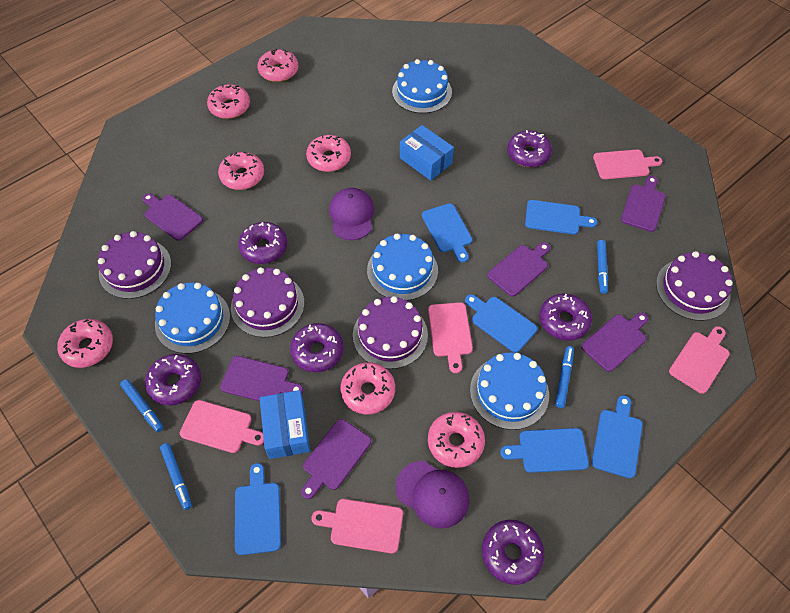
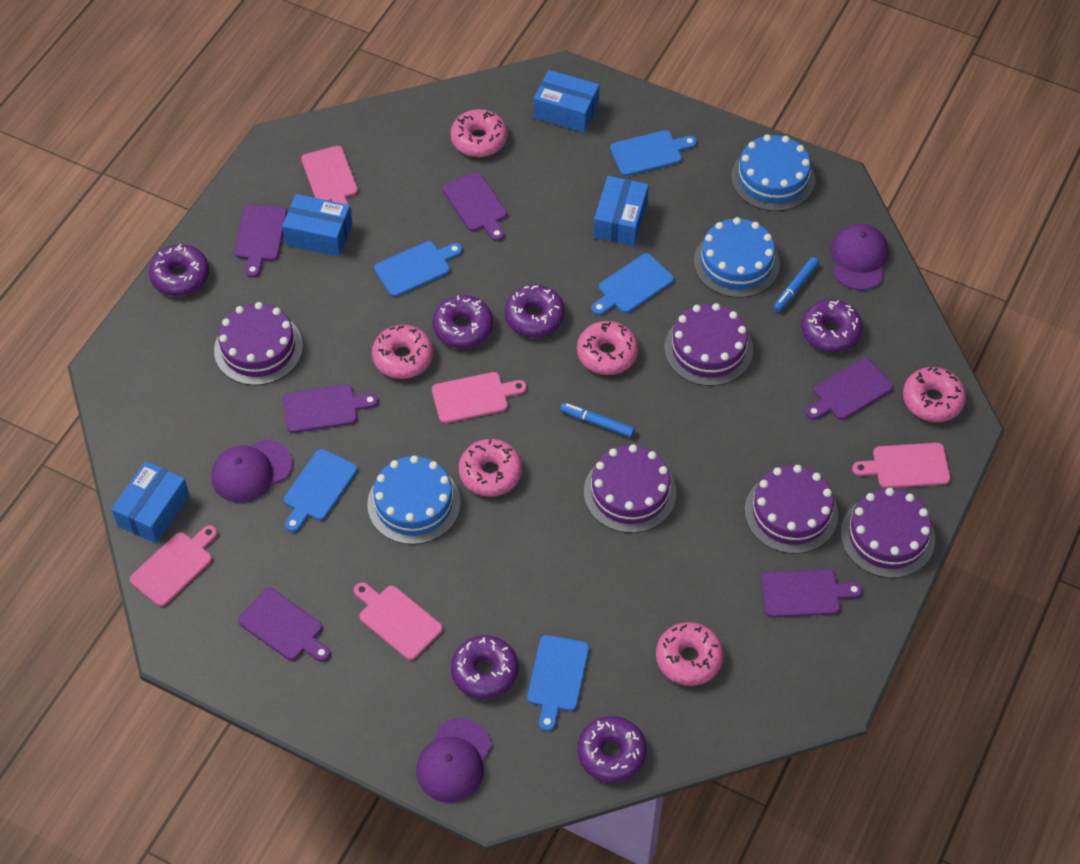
blue box: 2 -> 4
blue cake: 4 -> 3
blue cutting board: 6 -> 5
blue marker: 4 -> 2
pink donut: 7 -> 6
purple cake: 4 -> 5
purple cap: 2 -> 3

